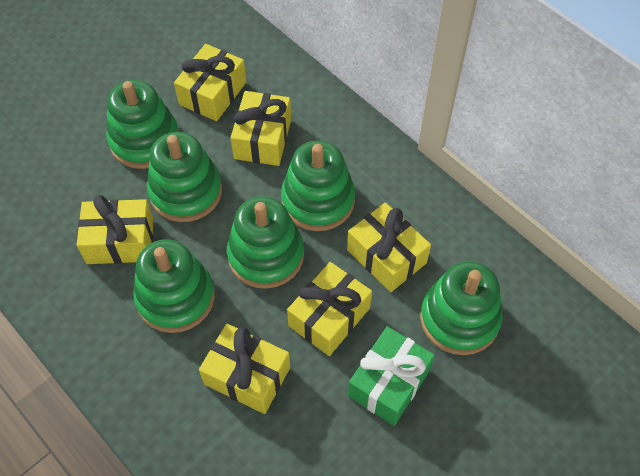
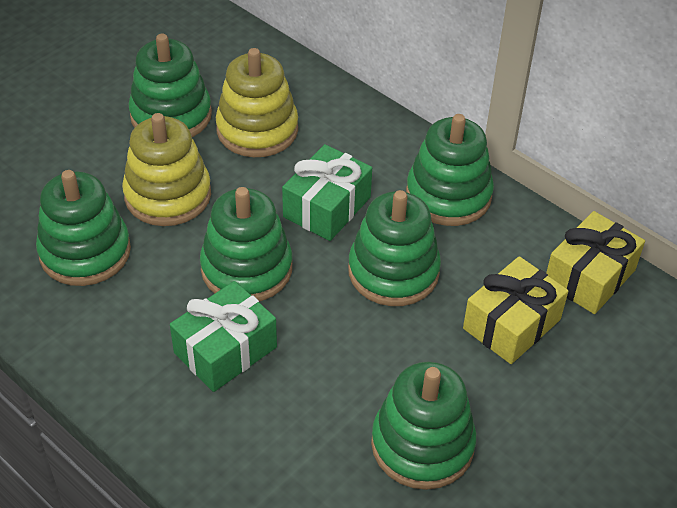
green gift: 1 -> 2
yellow gift: 6 -> 2
yellow stacking toy: 0 -> 2

